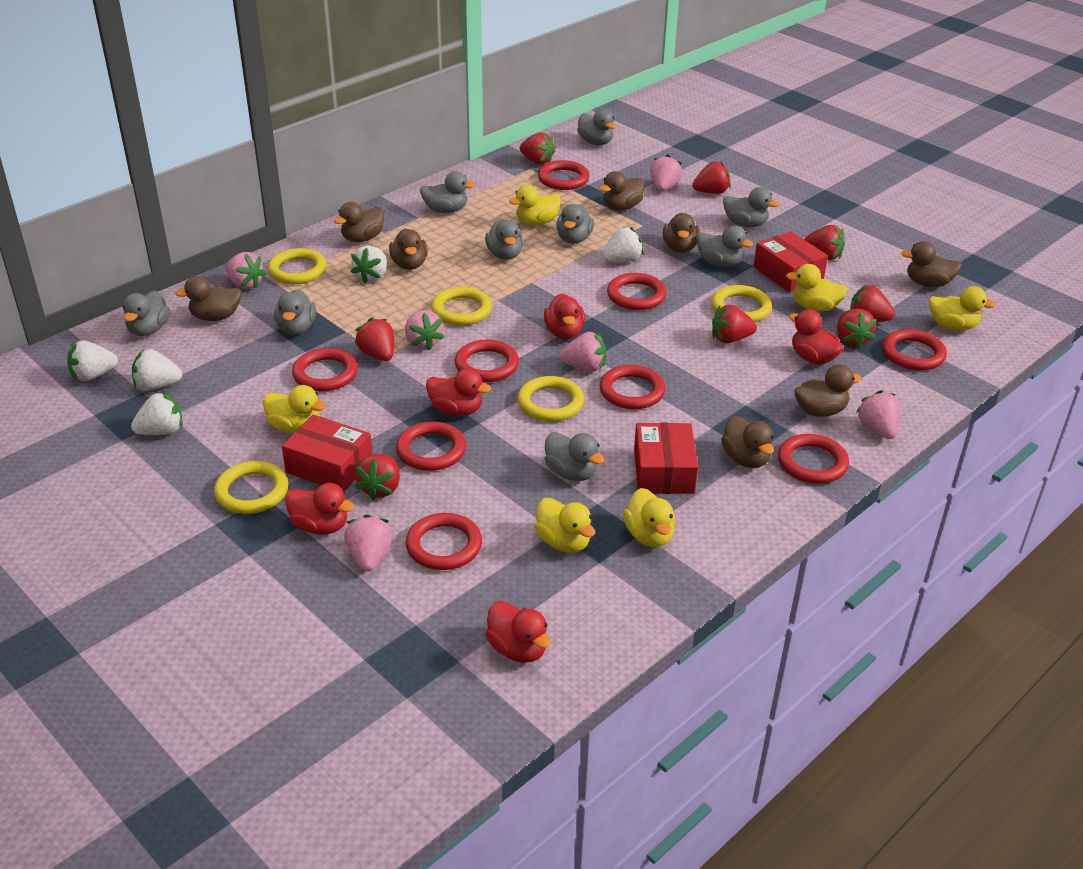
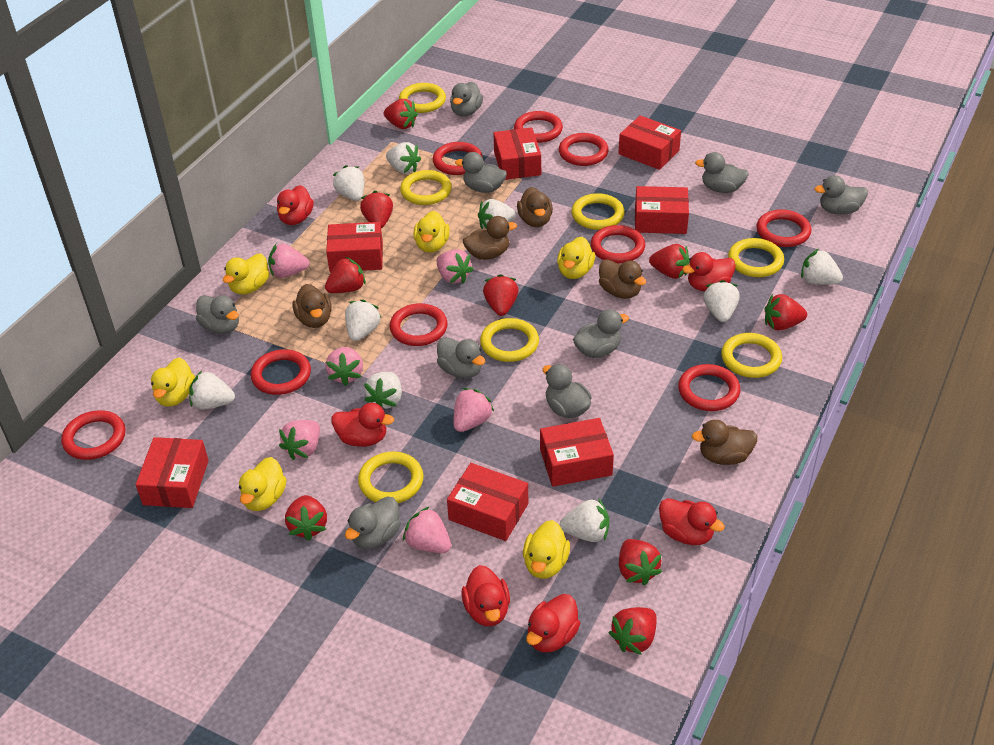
brown duck: 8 -> 5
red box: 3 -> 7
red duck: 5 -> 6
red strawberry: 8 -> 9
white strawberry: 5 -> 9
yellow ring: 5 -> 7

